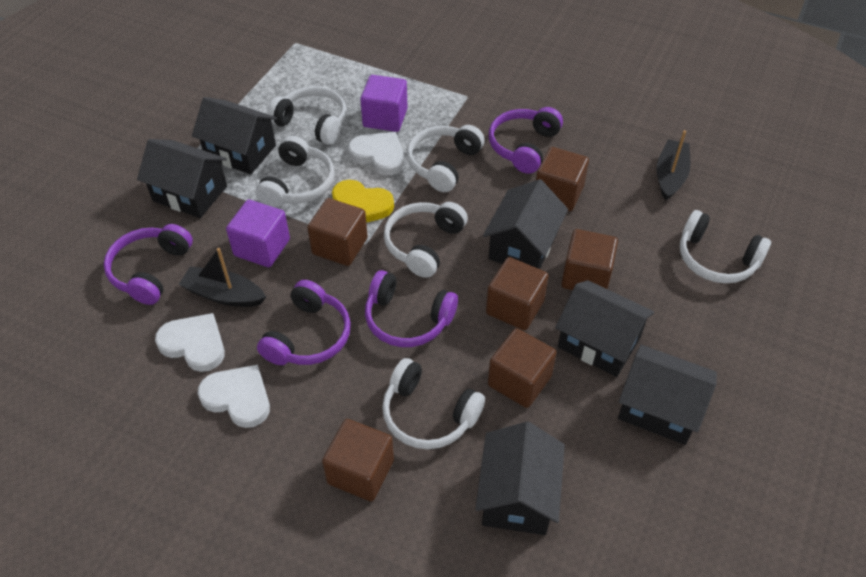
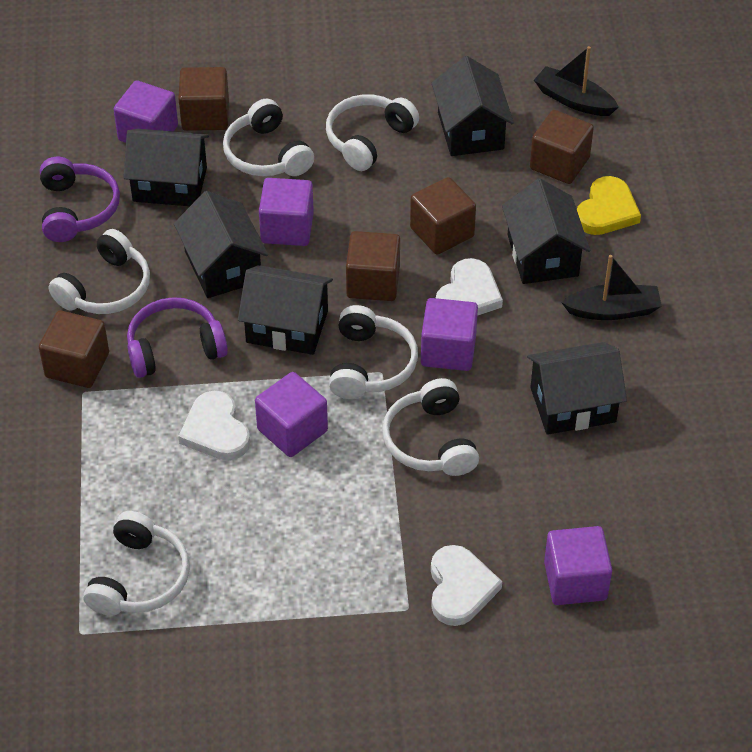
brown cube: 6 -> 5
purple cube: 2 -> 5
purple headphones: 4 -> 2

